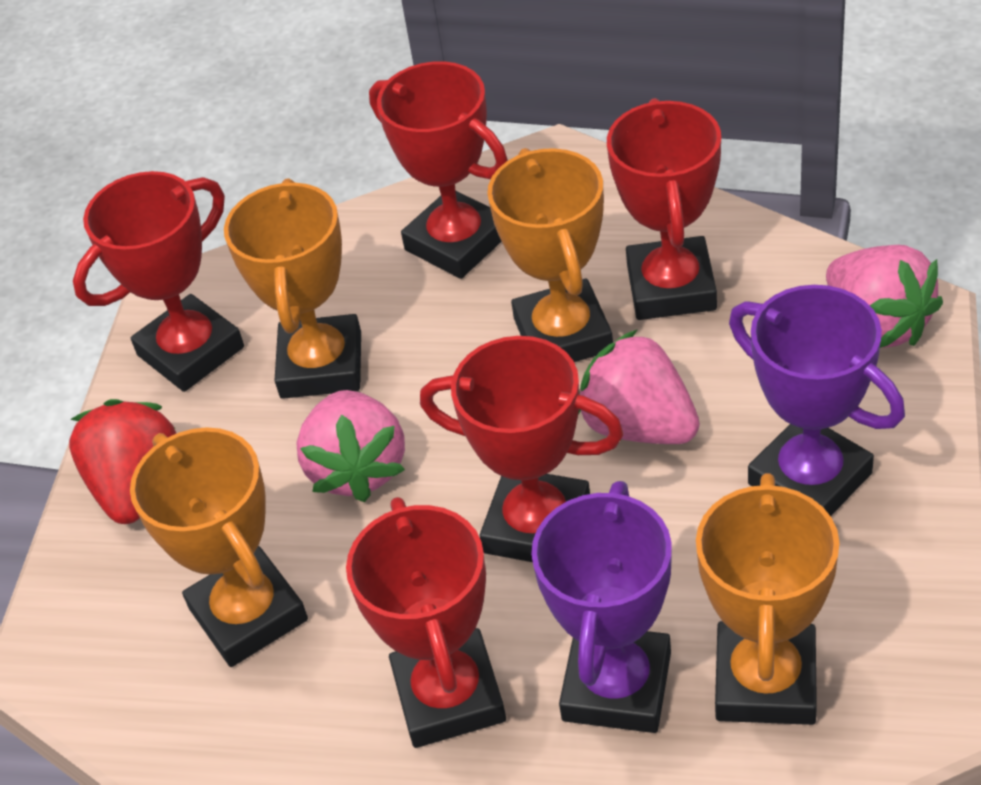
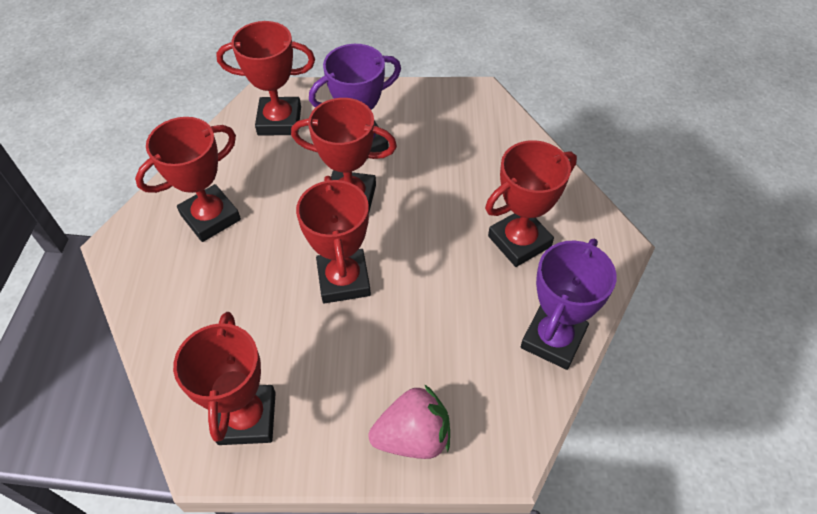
orange trophy: 4 -> 0
pink strawberry: 3 -> 1
red strawberry: 1 -> 0
red trophy: 5 -> 6

